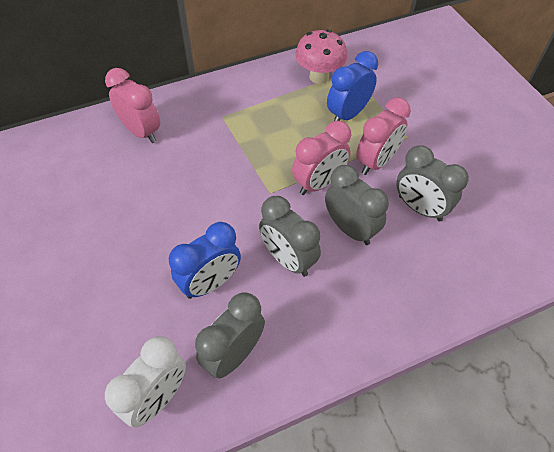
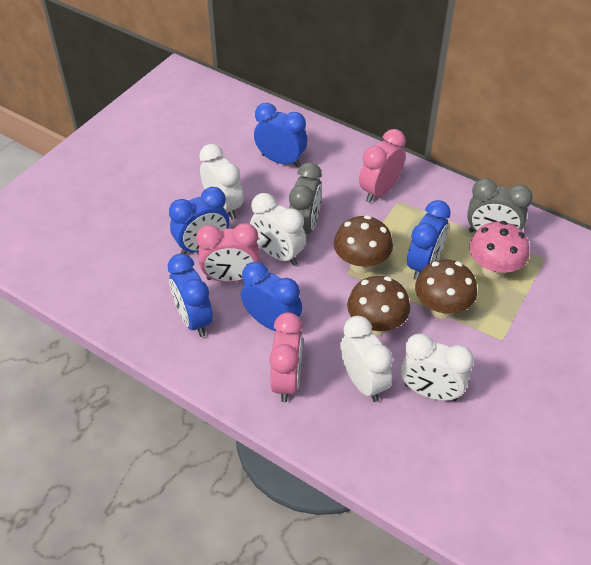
blue clock: 2 -> 5
brown mushroom: 0 -> 3
grey clock: 4 -> 2
white clock: 1 -> 4

